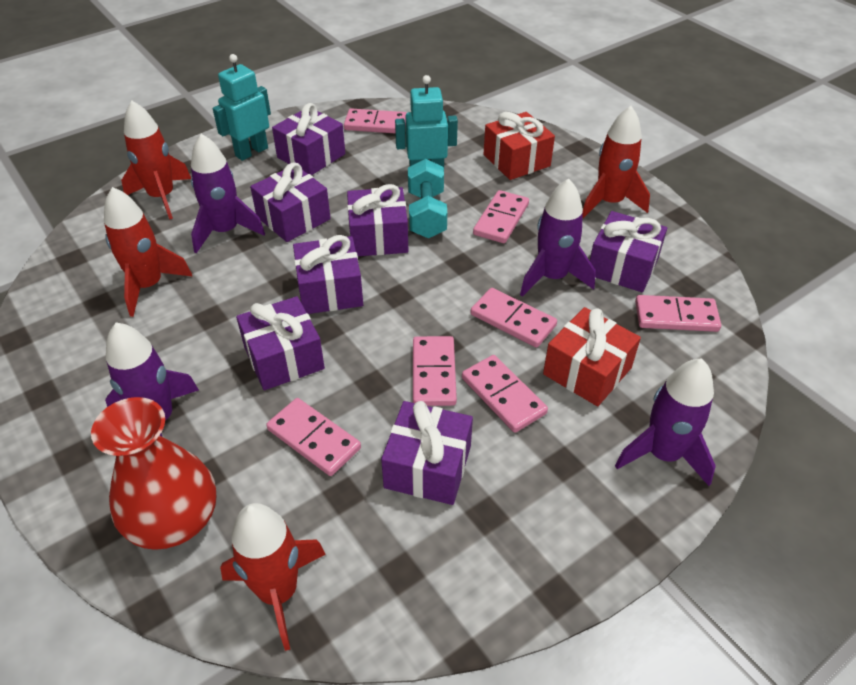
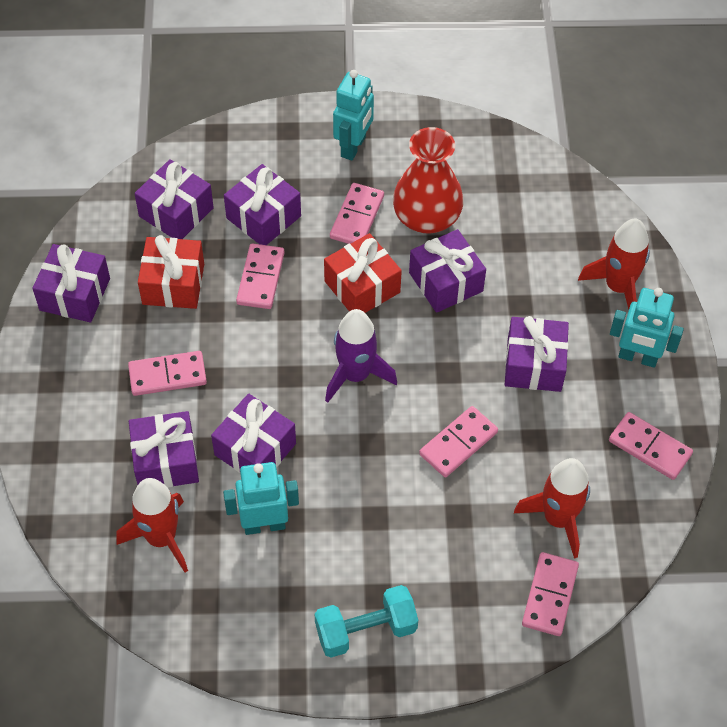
pink domino: 7 -> 6
purple rocket: 4 -> 1
red rocket: 4 -> 3
turquoise robot: 2 -> 3

